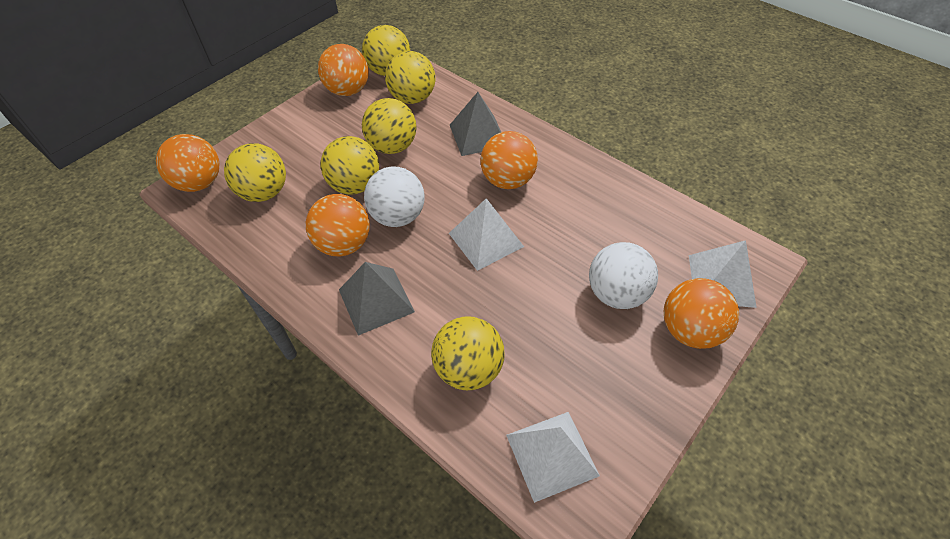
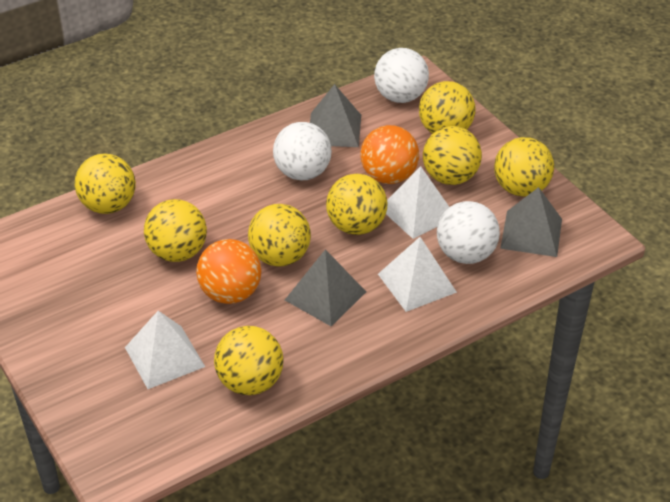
grey pyramid: 2 -> 3
orange ball: 5 -> 2
white ball: 2 -> 3
yellow ball: 6 -> 8

